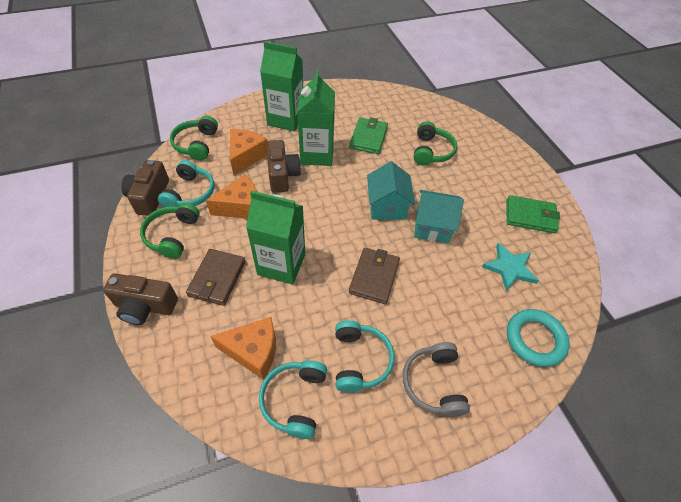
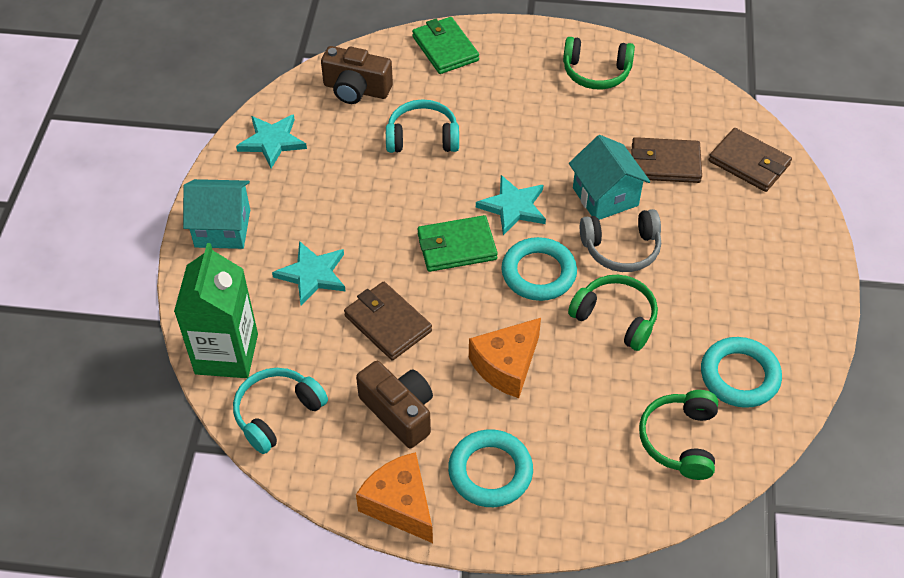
brown camera: 3 -> 2
brown wallet: 2 -> 3
green carton: 3 -> 1
orange cheese: 3 -> 2
turquoise headphones: 3 -> 2
turquoise ring: 1 -> 3
turquoise star: 1 -> 3

